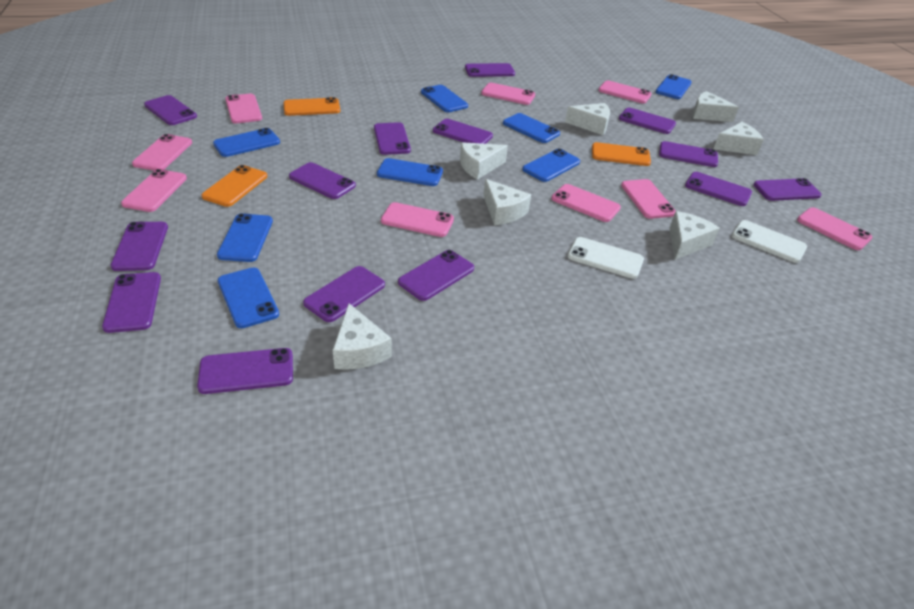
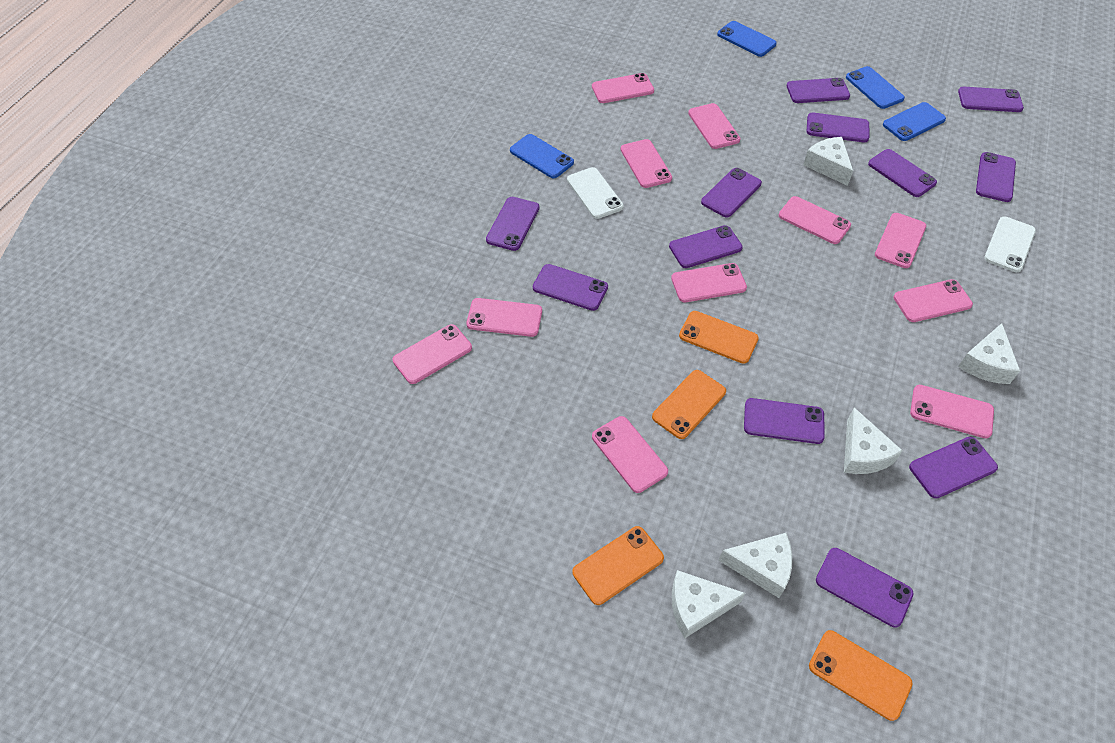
blue phone: 8 -> 4
orange phone: 3 -> 4
pink phone: 9 -> 11
purple phone: 14 -> 12
white cheese: 7 -> 5

